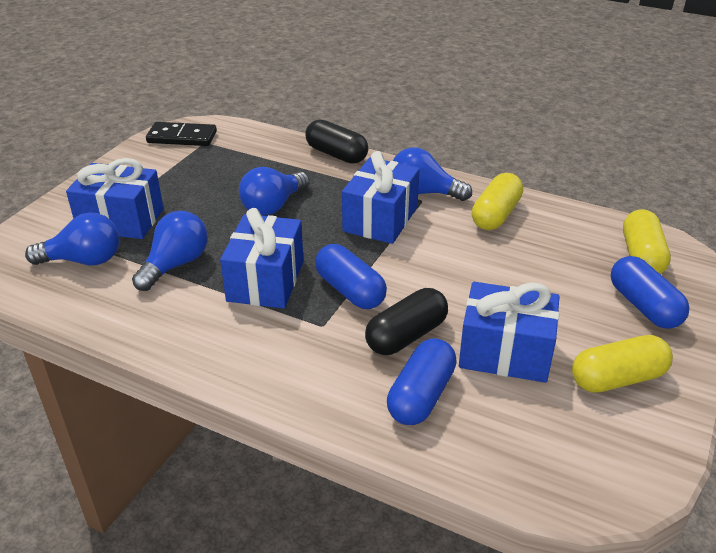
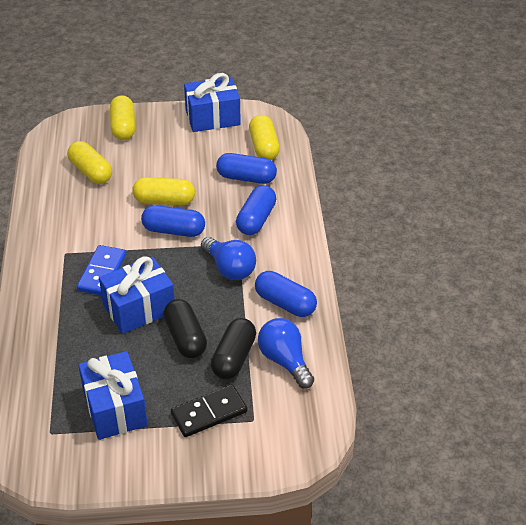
blue capsule: 3 -> 4
blue domino: 0 -> 1
blue gift: 4 -> 3
blue light bulb: 4 -> 2
yellow capsule: 3 -> 4

